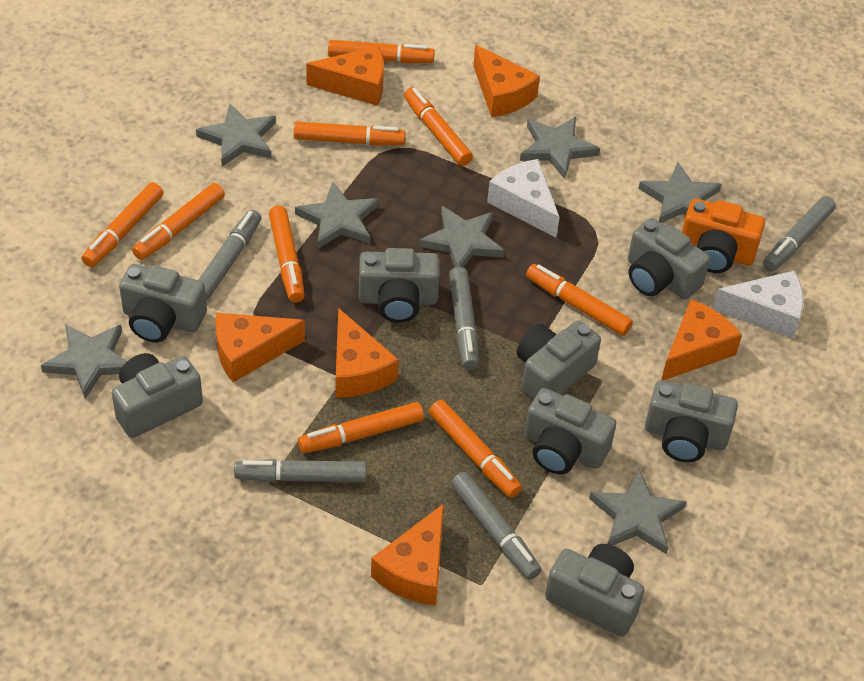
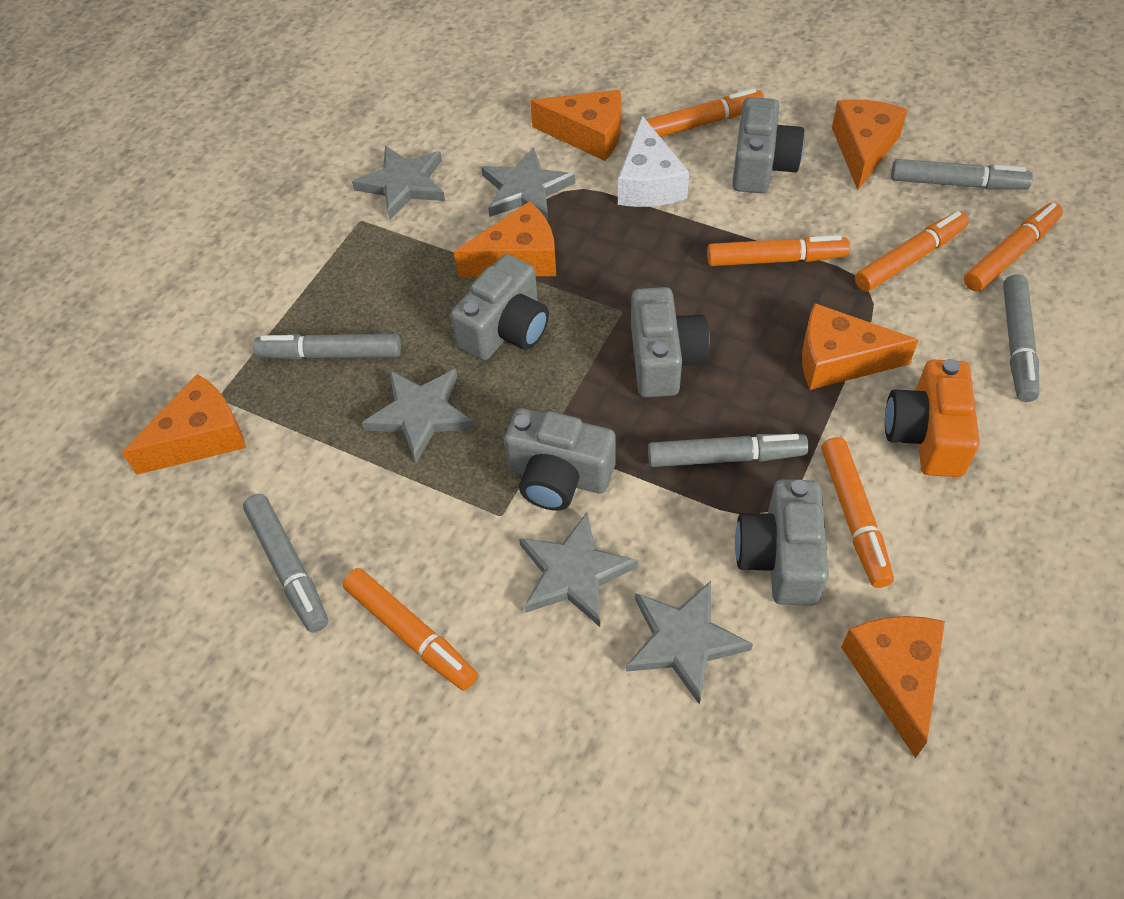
grey camera: 8 -> 5
grey star: 7 -> 5
orange marker: 9 -> 6
white cheese: 2 -> 1

